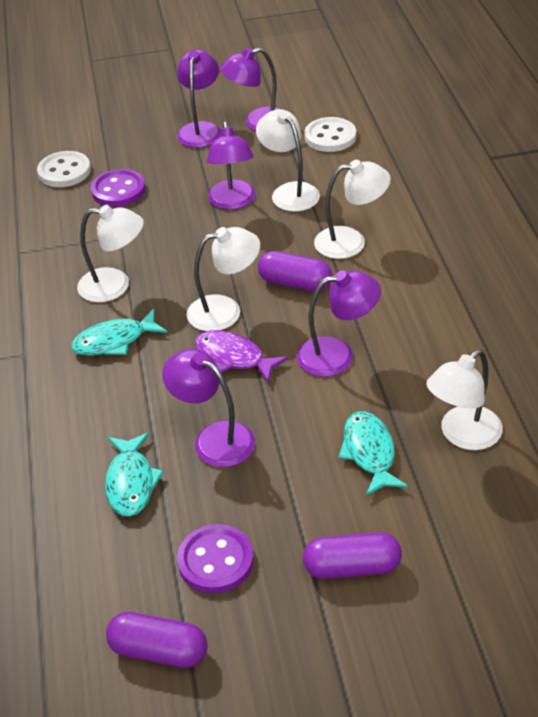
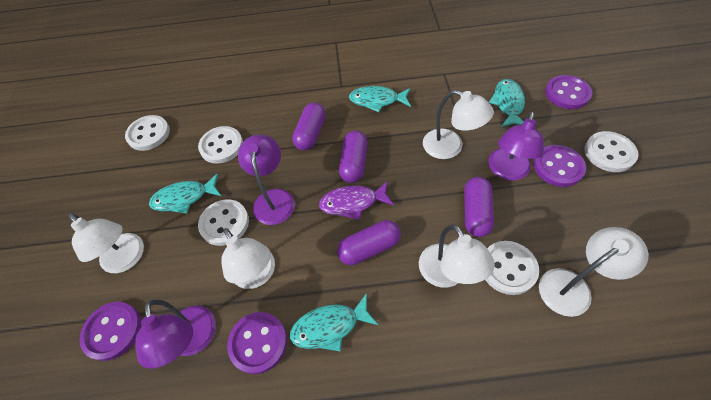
purple button: 2 -> 4
purple capsule: 3 -> 4
purple lamp: 5 -> 3
turquoise fish: 3 -> 4
white button: 2 -> 5

